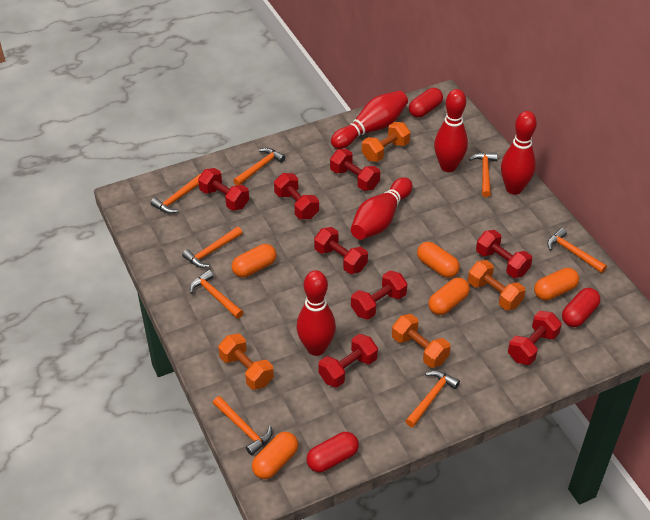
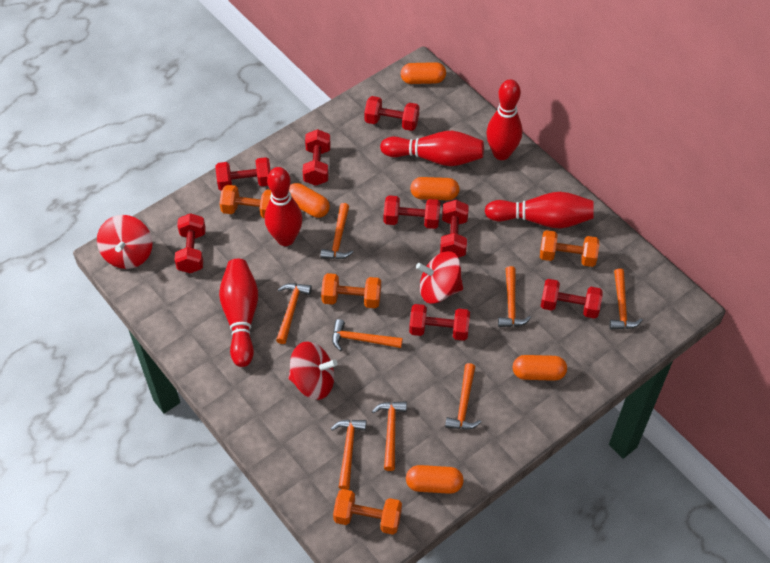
red capsule: 3 -> 0
red spinning top: 0 -> 3

